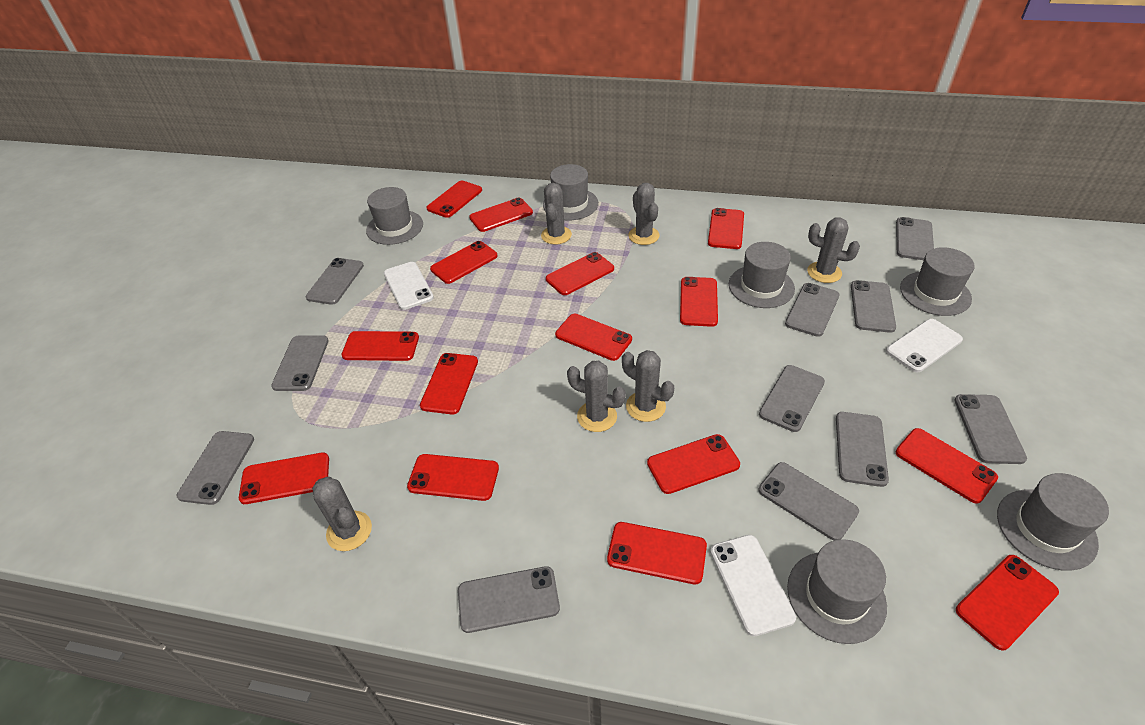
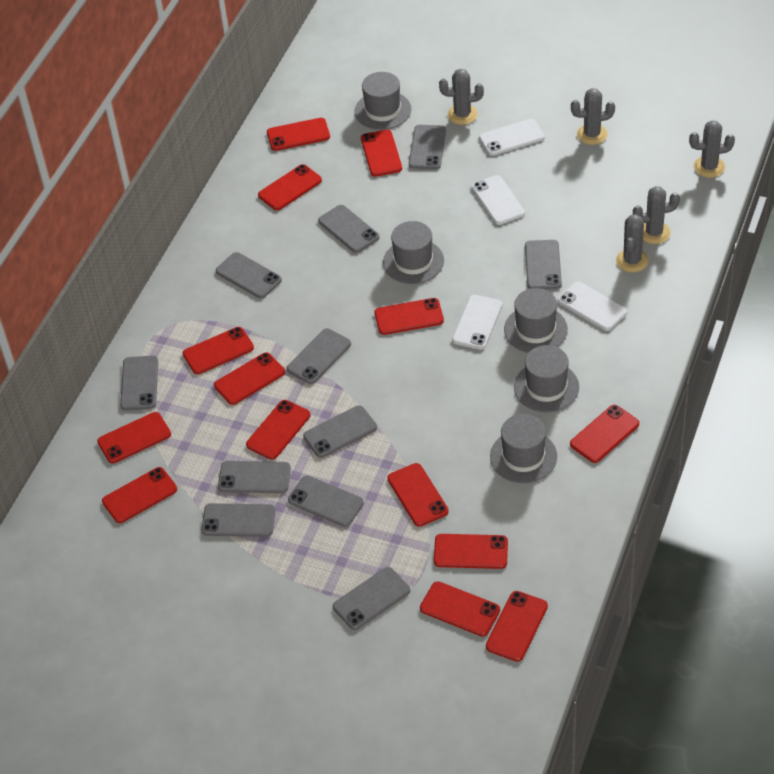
grey cactus: 6 -> 5
grey hat: 6 -> 5
red phone: 15 -> 14
white phone: 3 -> 4

